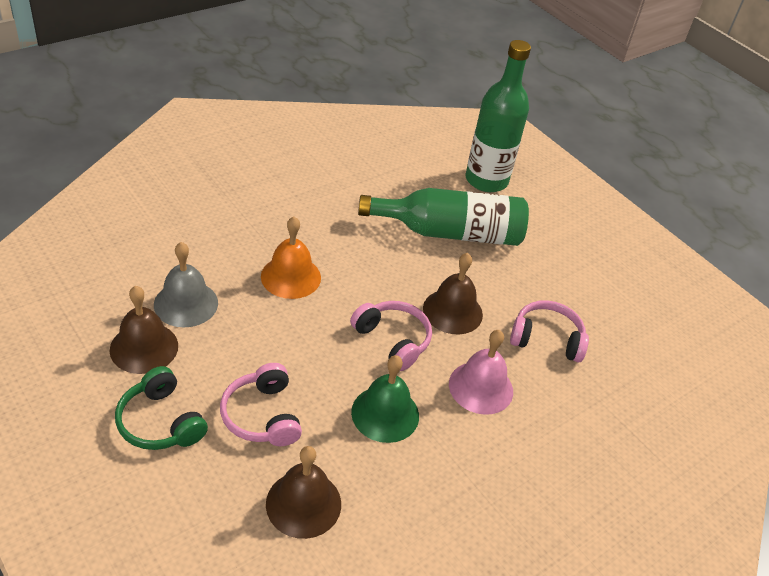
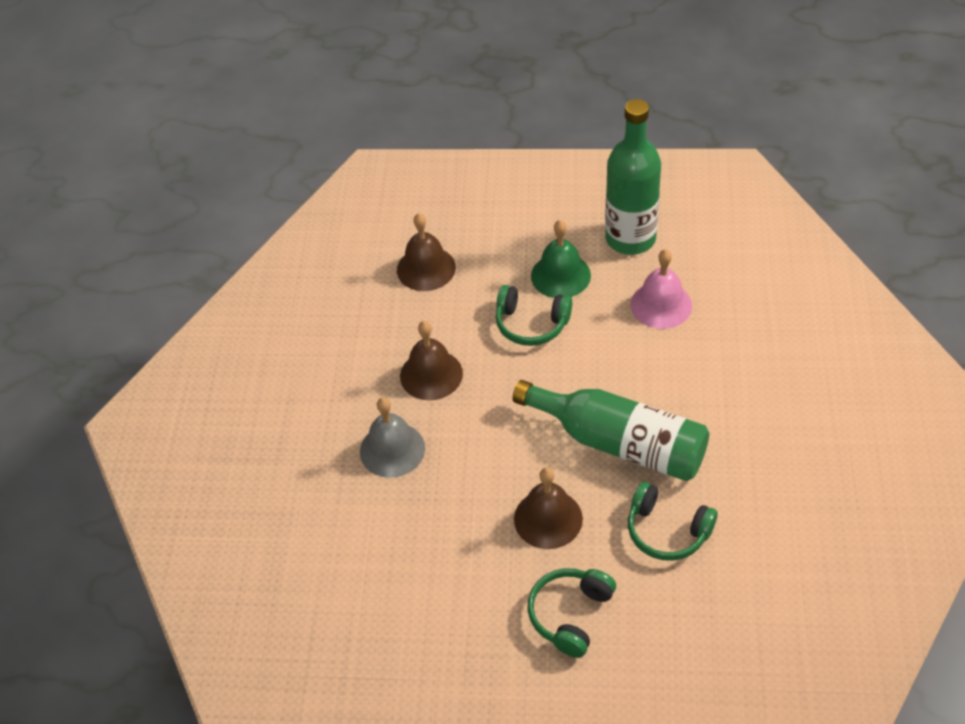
green headphones: 1 -> 3
orange bell: 1 -> 0
pink headphones: 3 -> 0

